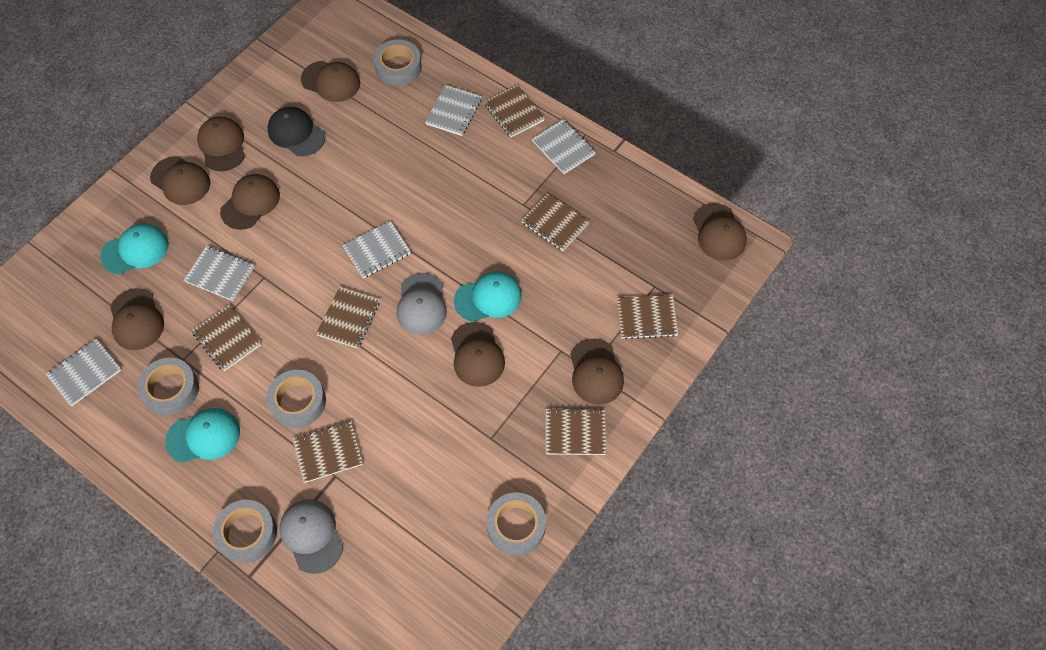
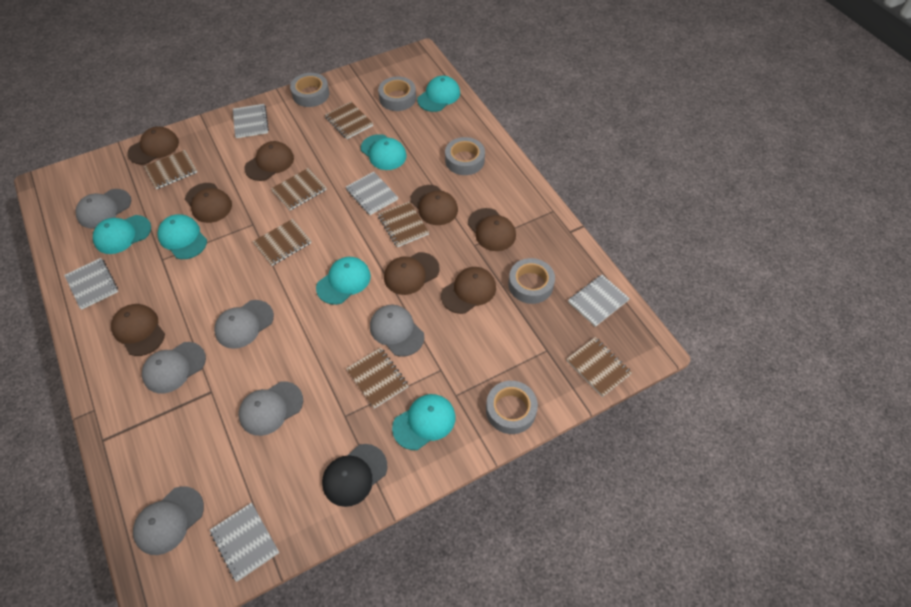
grey cap: 2 -> 6
turquoise cap: 3 -> 6

